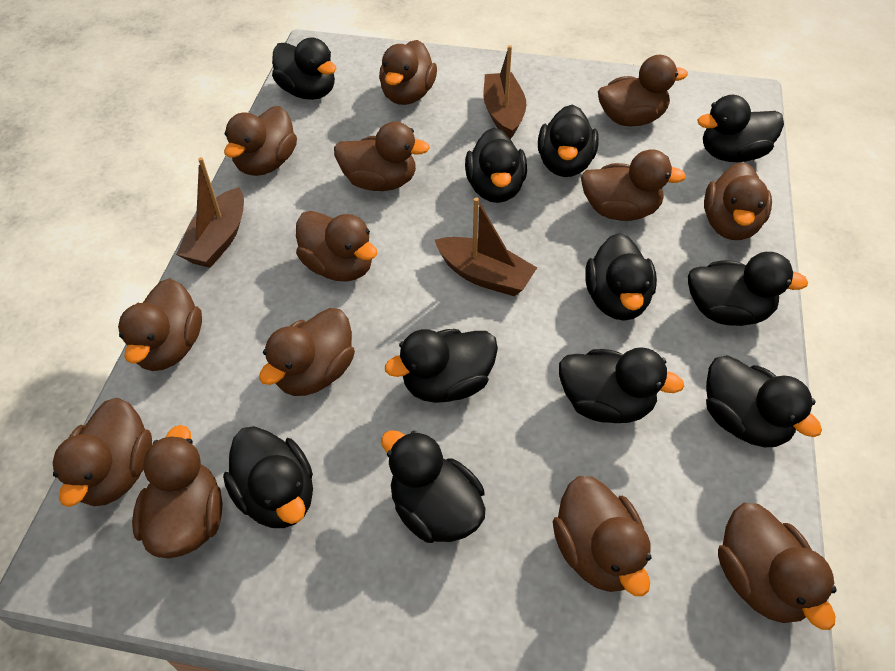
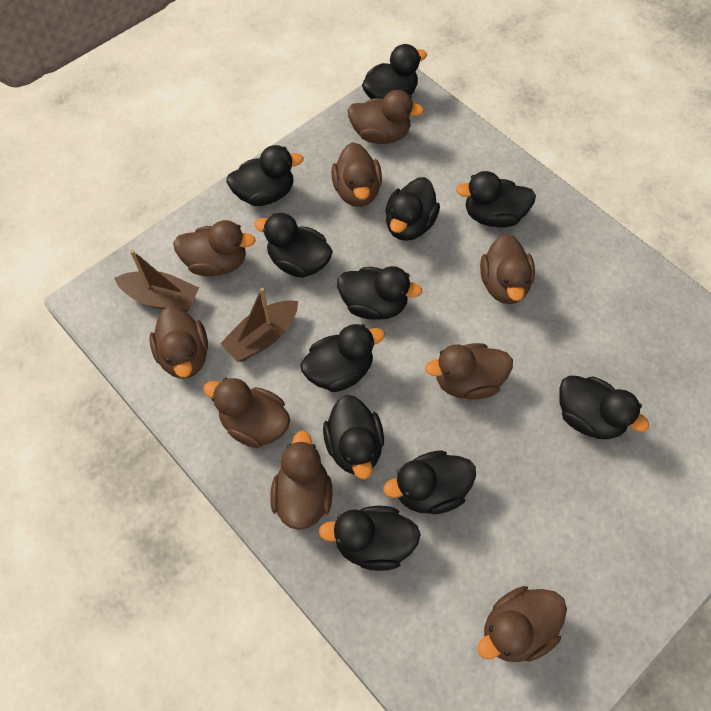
brown boat: 3 -> 2
brown duck: 13 -> 9

